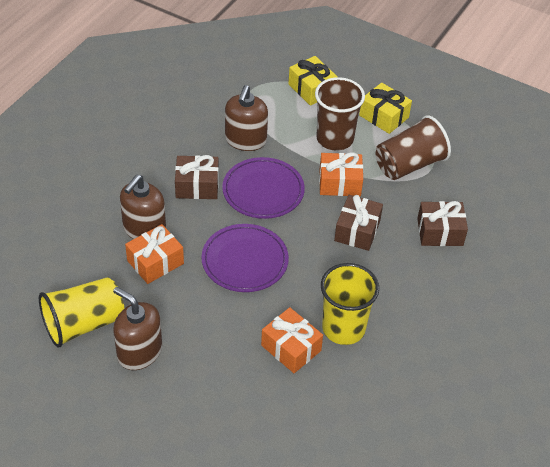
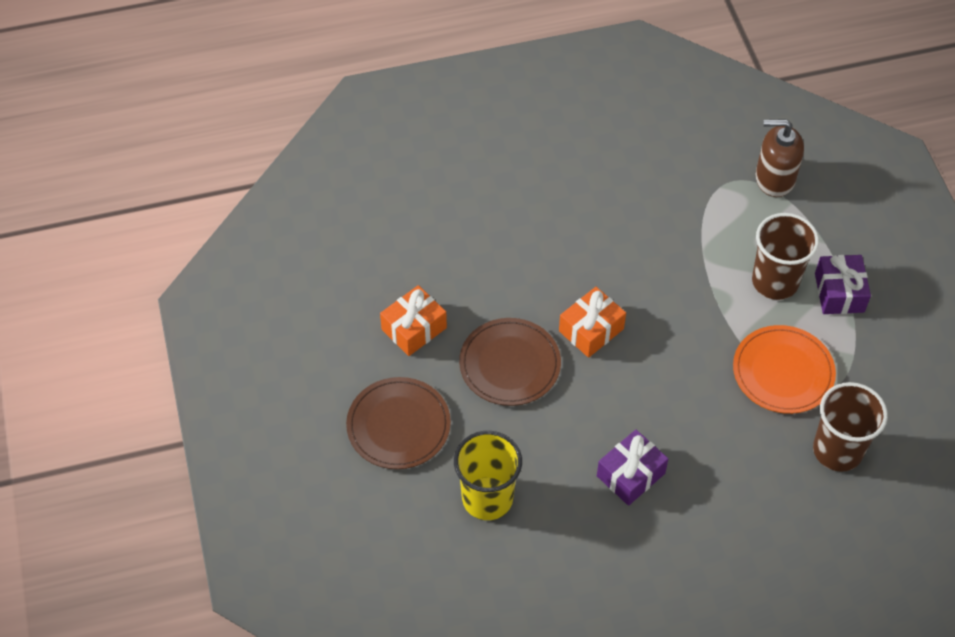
brown gift: 3 -> 0
brown plate: 0 -> 2
brown soap dispenser: 3 -> 1
orange gift: 3 -> 2
orange plate: 0 -> 1
purple gift: 0 -> 2
purple plate: 2 -> 0
yellow cup: 2 -> 1
yellow gift: 2 -> 0

